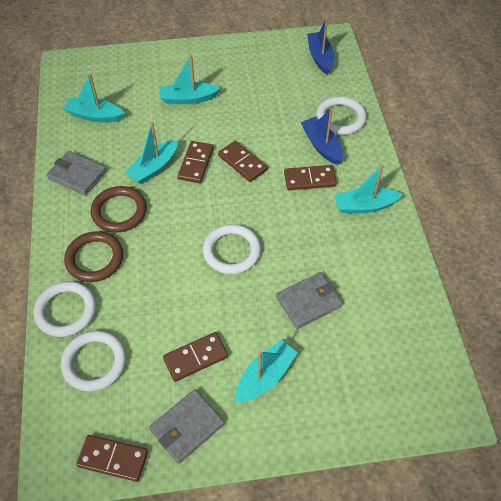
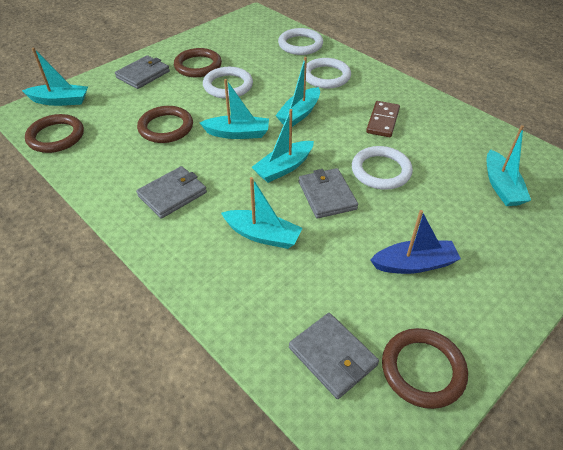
blue boat: 2 -> 1
brown domino: 5 -> 1
brown ring: 2 -> 4
grey wallet: 3 -> 4
turquoise boat: 5 -> 6

